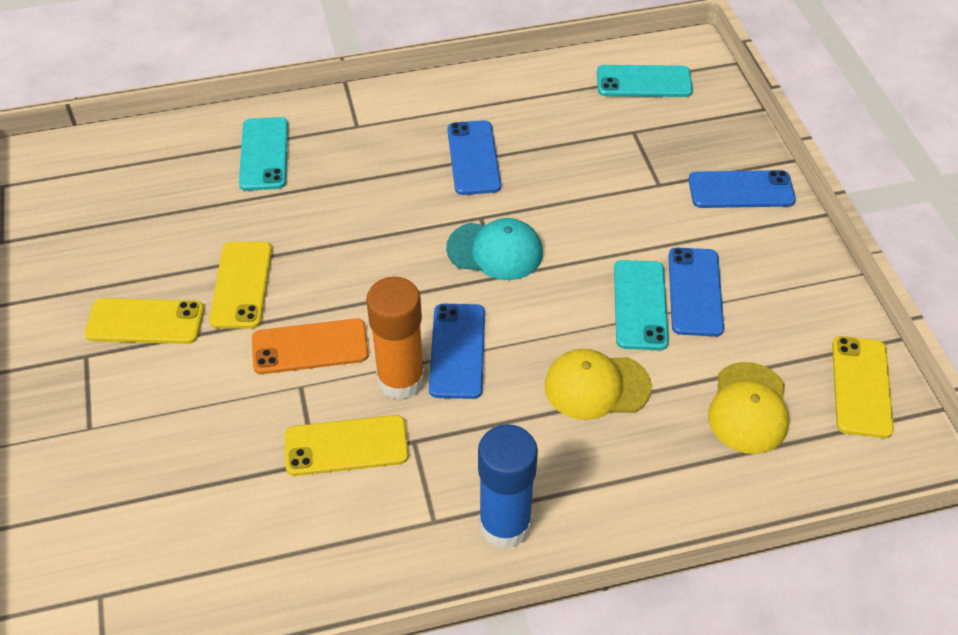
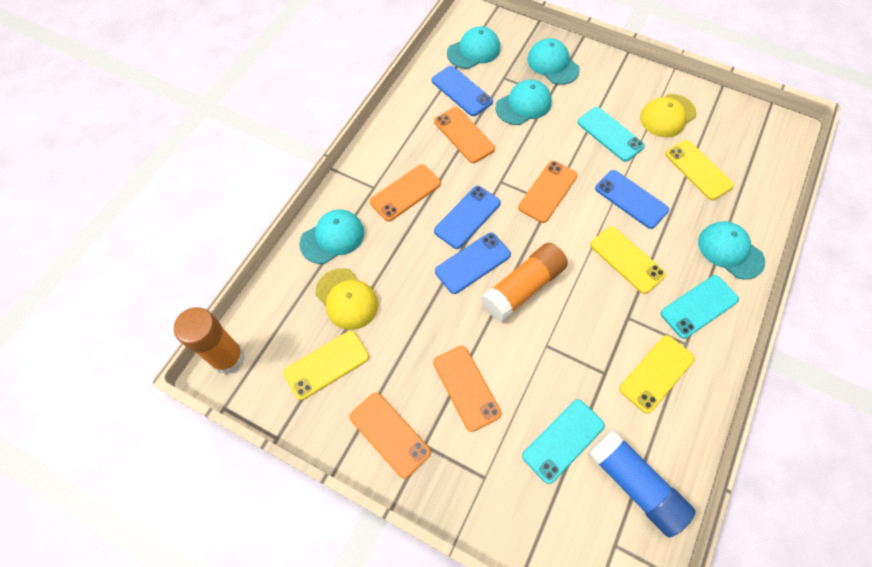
orange glue stick: 1 -> 2
orange phone: 1 -> 5
turquoise cap: 1 -> 5

